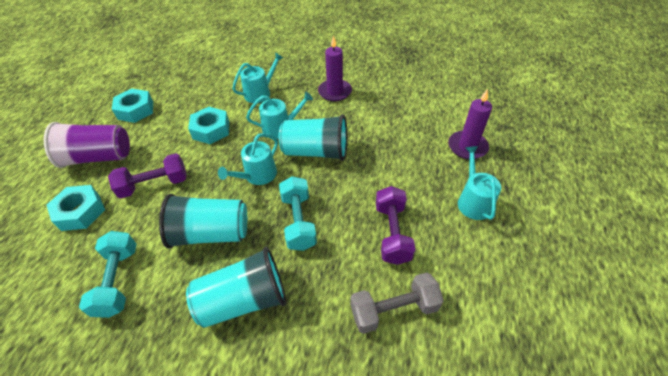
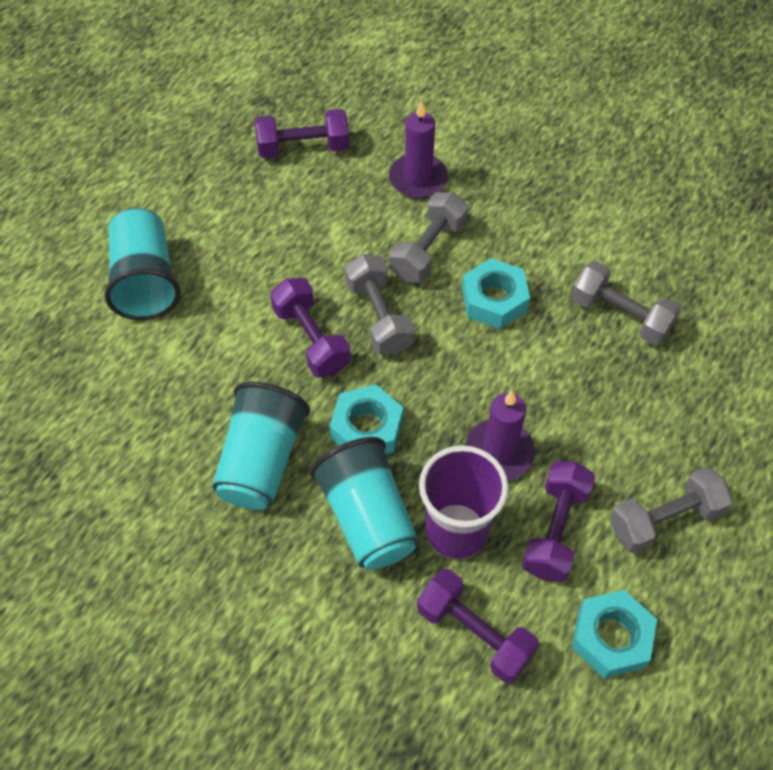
grey dumbbell: 1 -> 4
purple dumbbell: 2 -> 4
turquoise dumbbell: 2 -> 0
turquoise watering can: 4 -> 0

